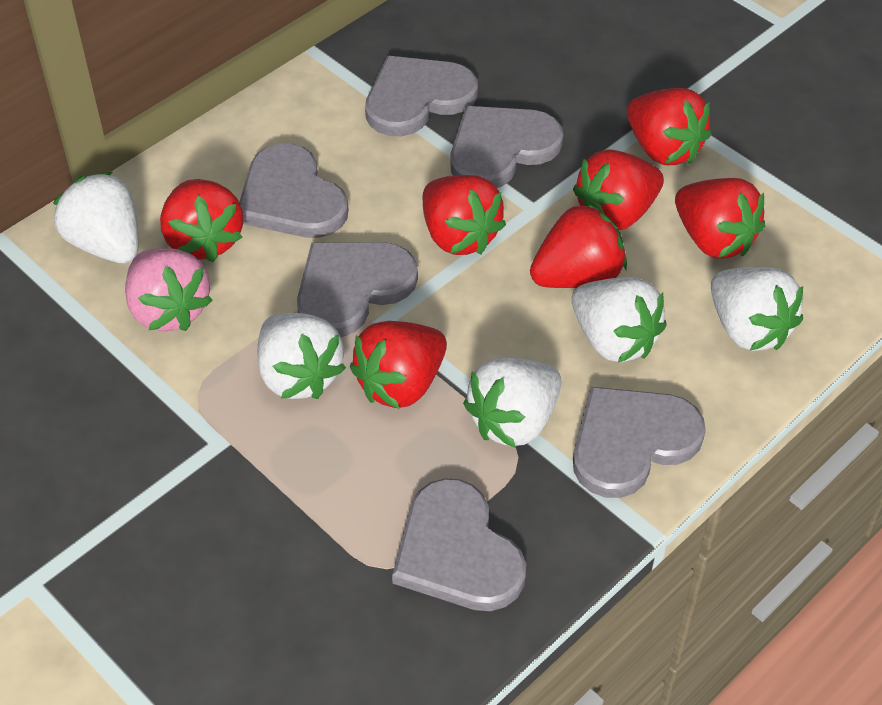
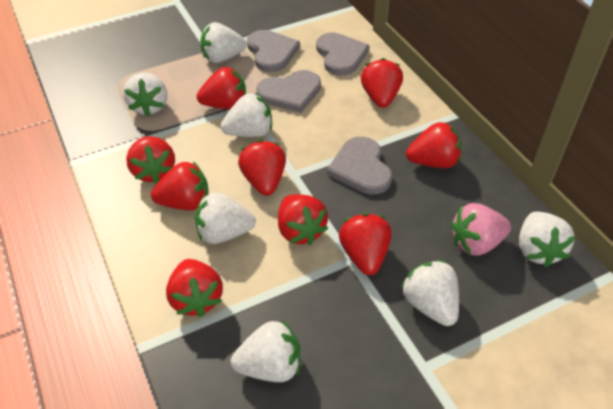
grey heart: 6 -> 4
red strawberry: 7 -> 9
white strawberry: 5 -> 7

